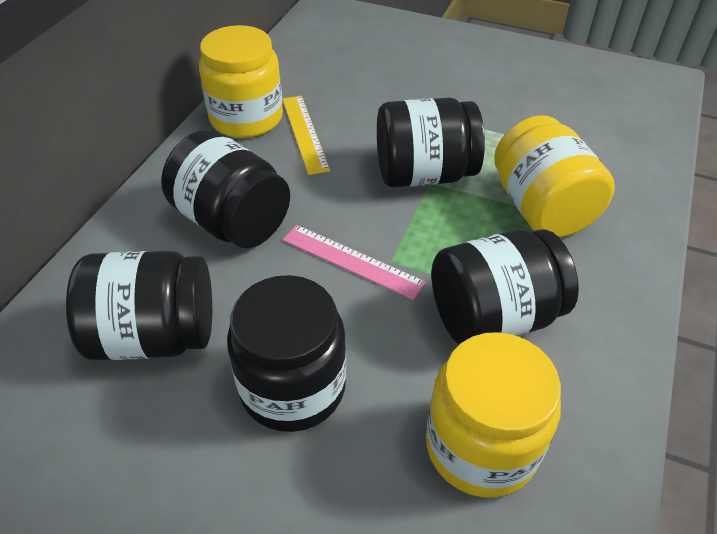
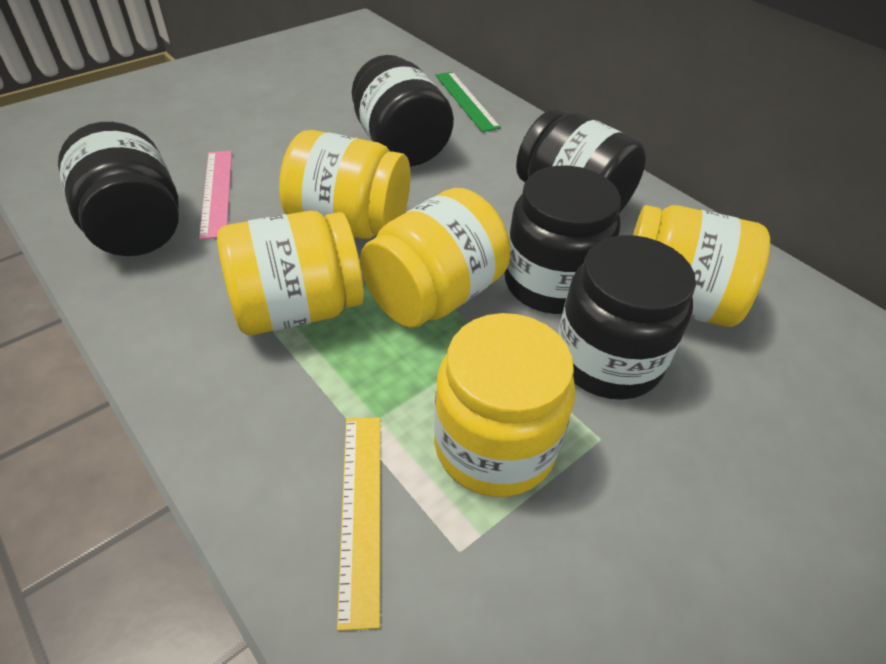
green ruler: 0 -> 1
yellow jar: 3 -> 5

